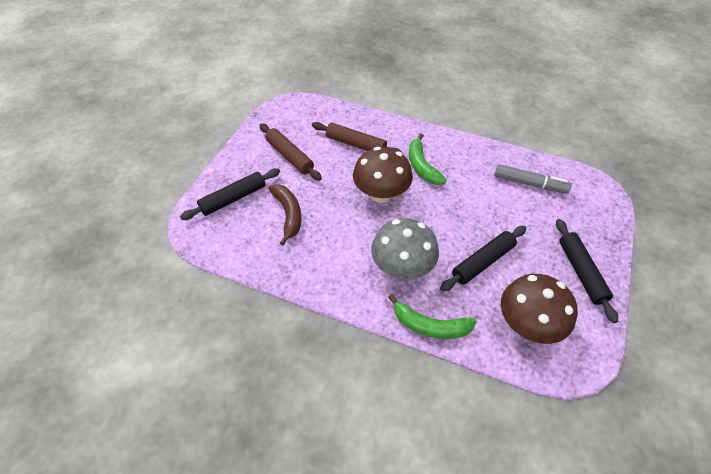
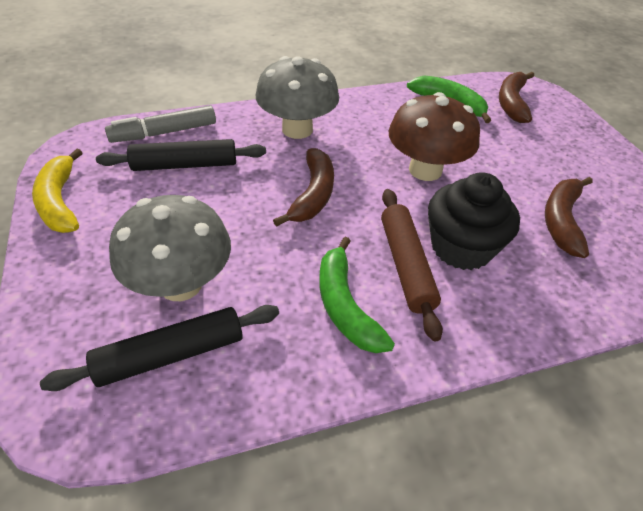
black cupcake: 0 -> 1
black rolling pin: 3 -> 2
brown banana: 1 -> 3
brown mushroom: 2 -> 1
brown rolling pin: 2 -> 1
grey mushroom: 1 -> 2
yellow banana: 0 -> 1

